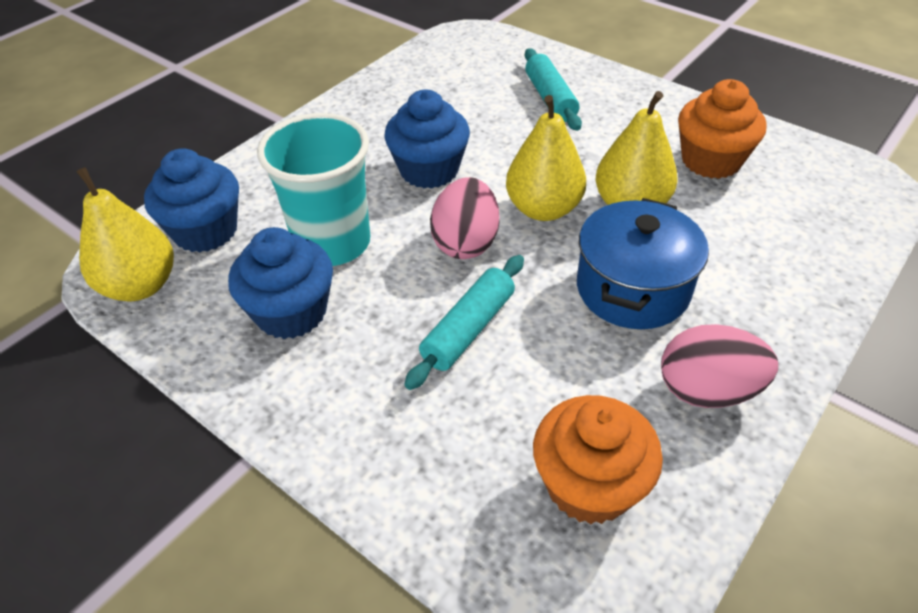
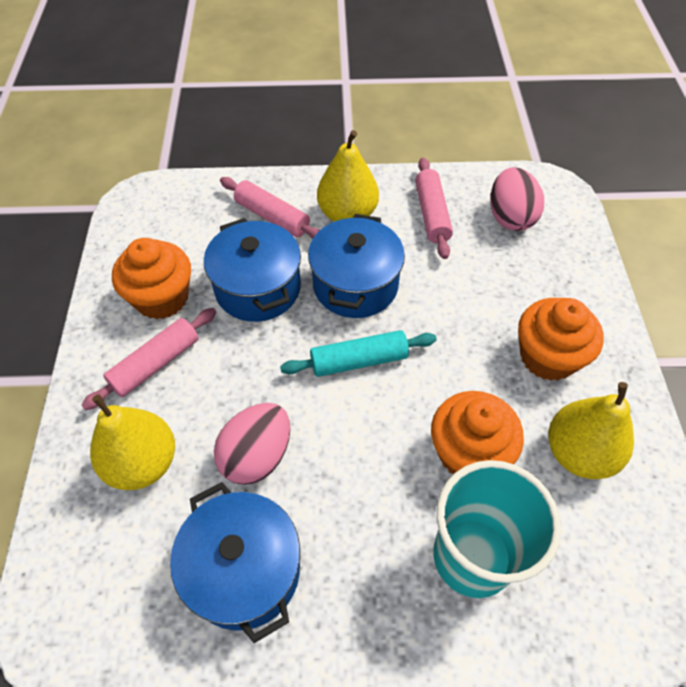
blue cupcake: 3 -> 0
blue pot: 1 -> 3
orange cupcake: 2 -> 3
pink rolling pin: 0 -> 3
turquoise rolling pin: 2 -> 1

